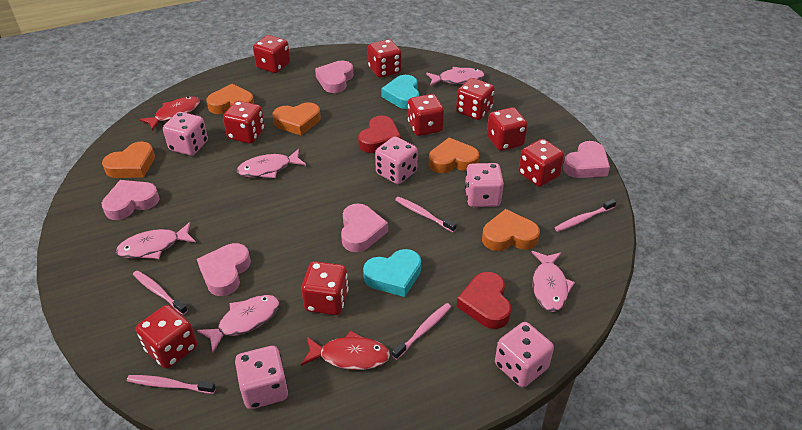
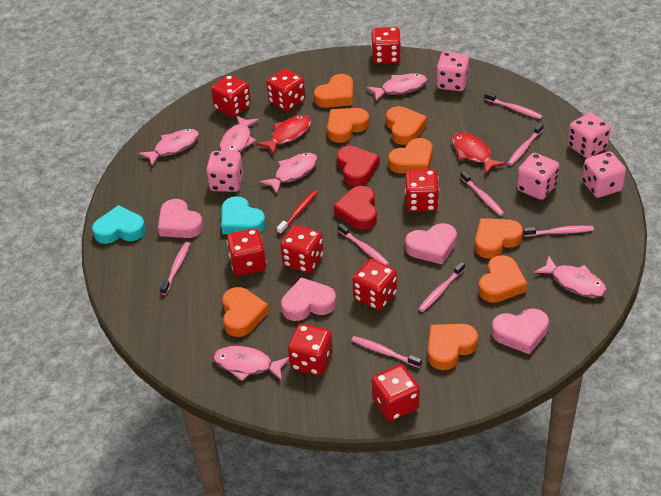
orange heart: 5 -> 8
pink fish: 5 -> 6
pink heart: 5 -> 4
pink toothbrush: 5 -> 8
red toothbrush: 0 -> 1

